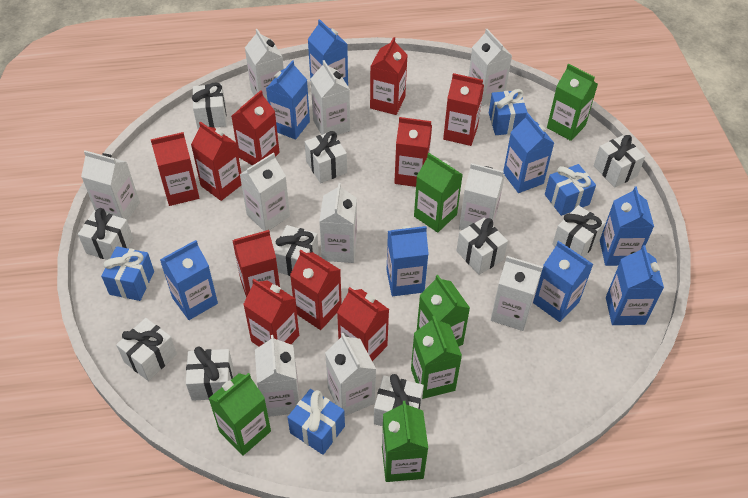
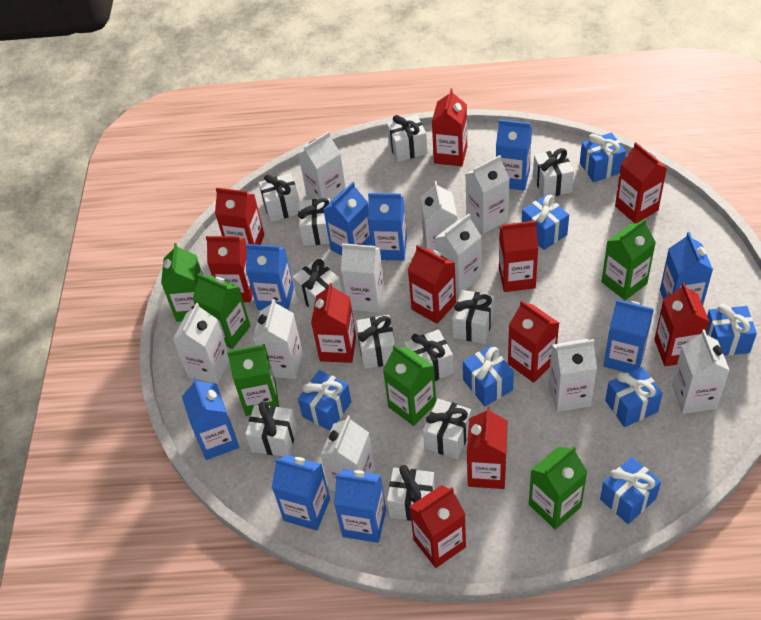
blue carton: 8 -> 9
blue gift: 4 -> 7
red carton: 10 -> 11
white gift: 10 -> 11

